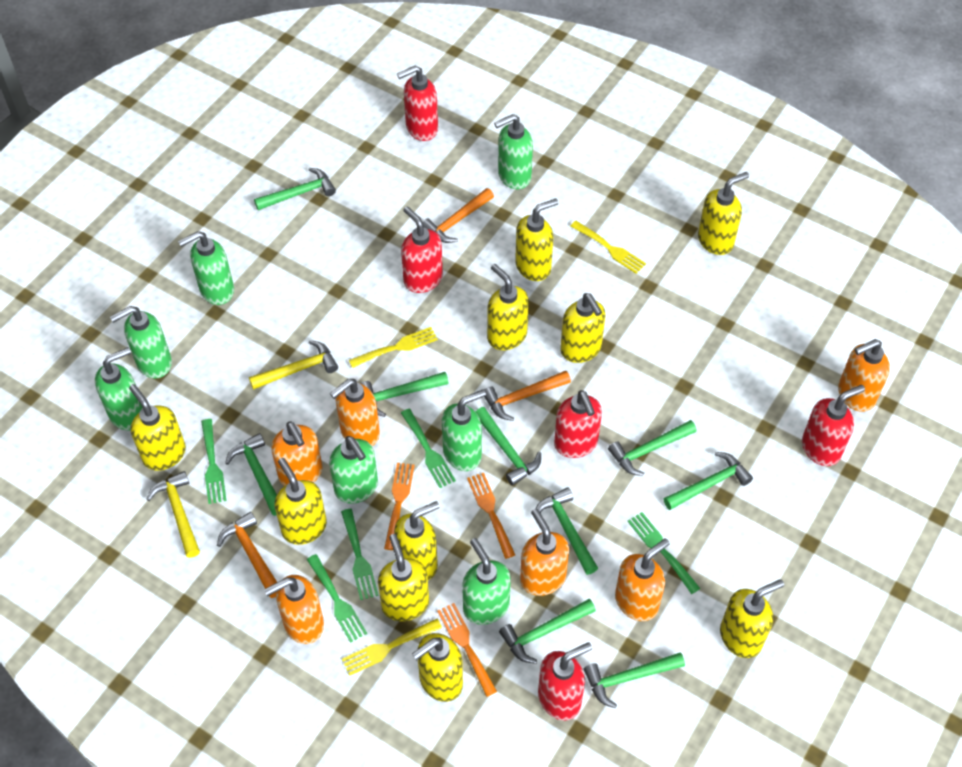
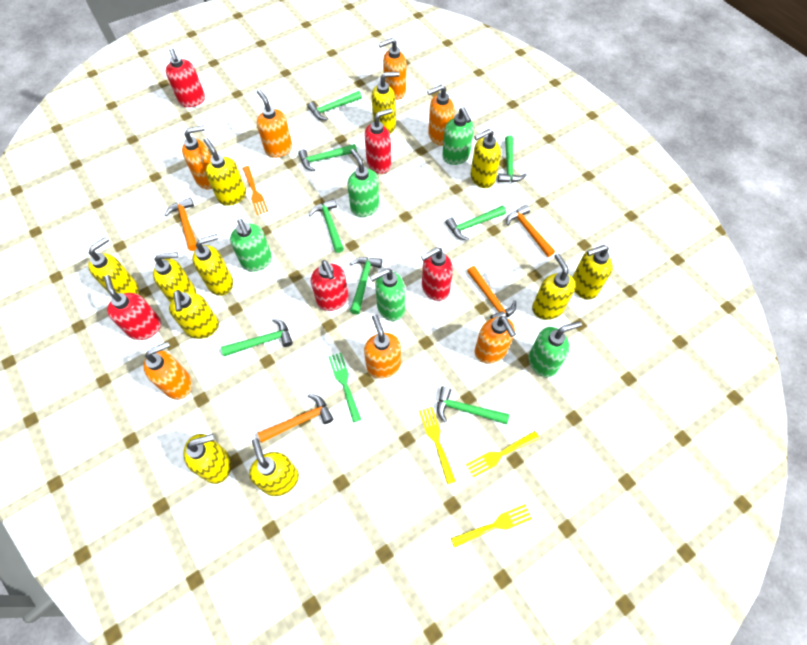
green fork: 5 -> 1
green hammer: 9 -> 8
green soap dispenser: 7 -> 5
orange fork: 3 -> 1
orange hammer: 3 -> 4
orange soap dispenser: 6 -> 7
yellow hammer: 2 -> 0
yellow soap dispenser: 10 -> 11

